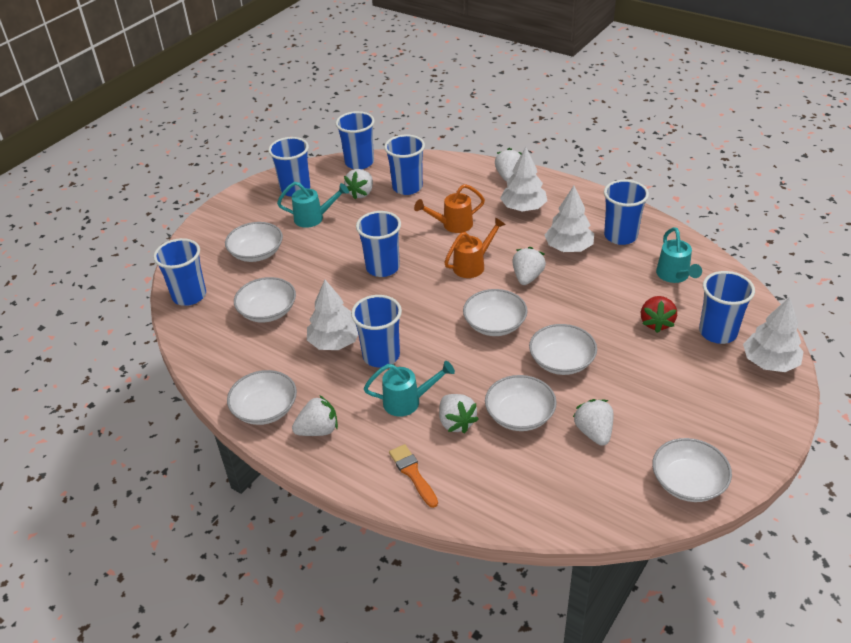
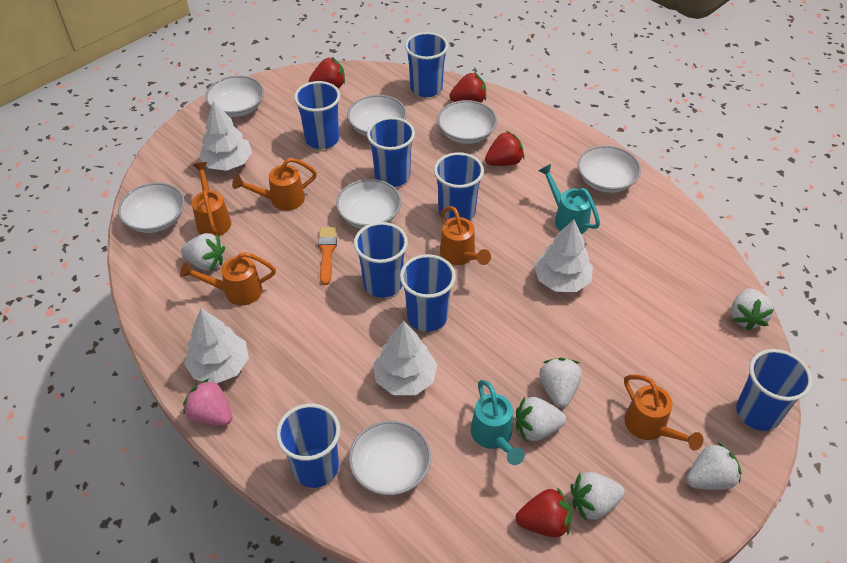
orange watering can: 2 -> 5
pink strawberry: 0 -> 1
red strawberry: 1 -> 4
turquoise watering can: 3 -> 2

